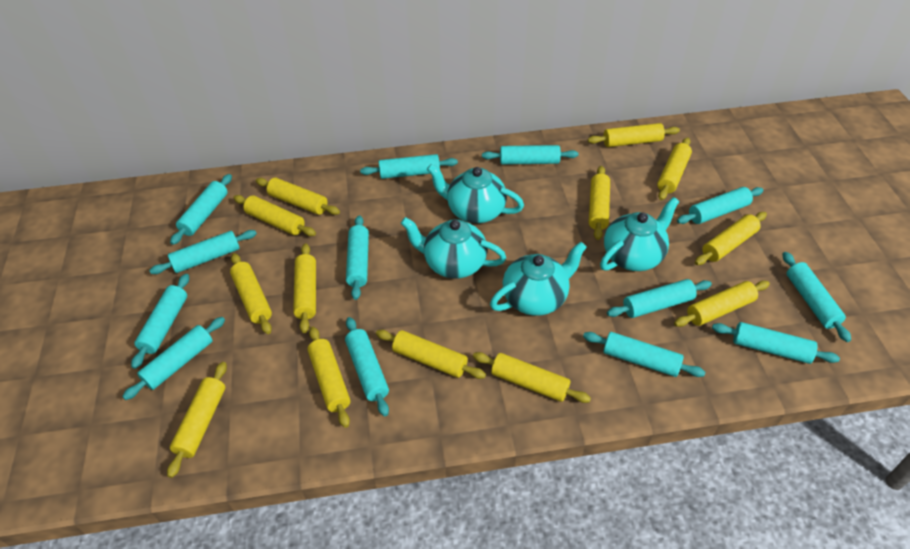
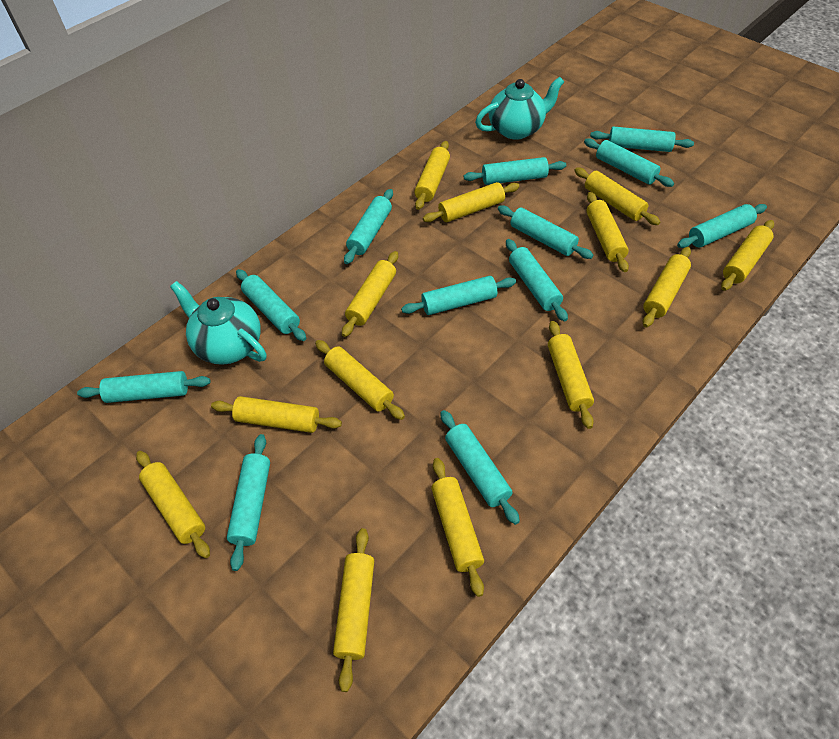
turquoise rolling pin: 13 -> 12
turquoise teapot: 4 -> 2

